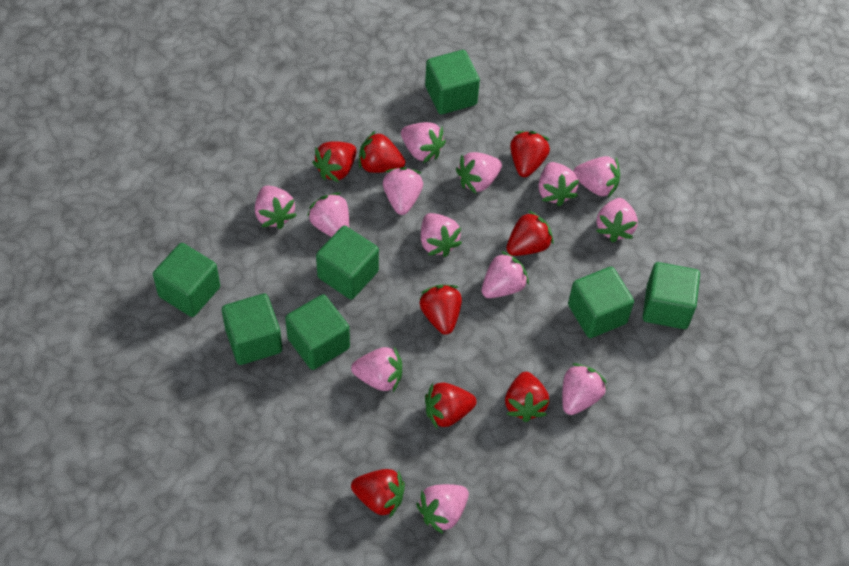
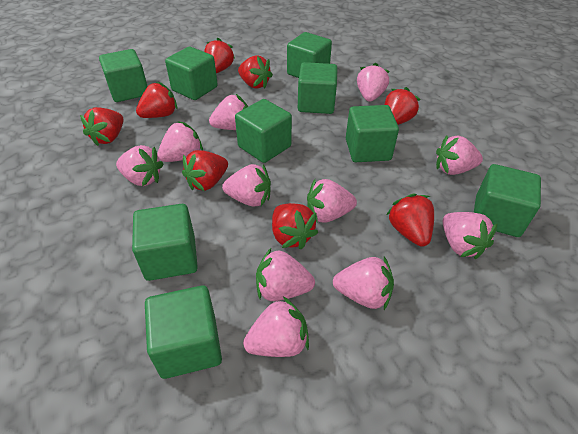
green cube: 7 -> 9
pink strawberry: 13 -> 11

